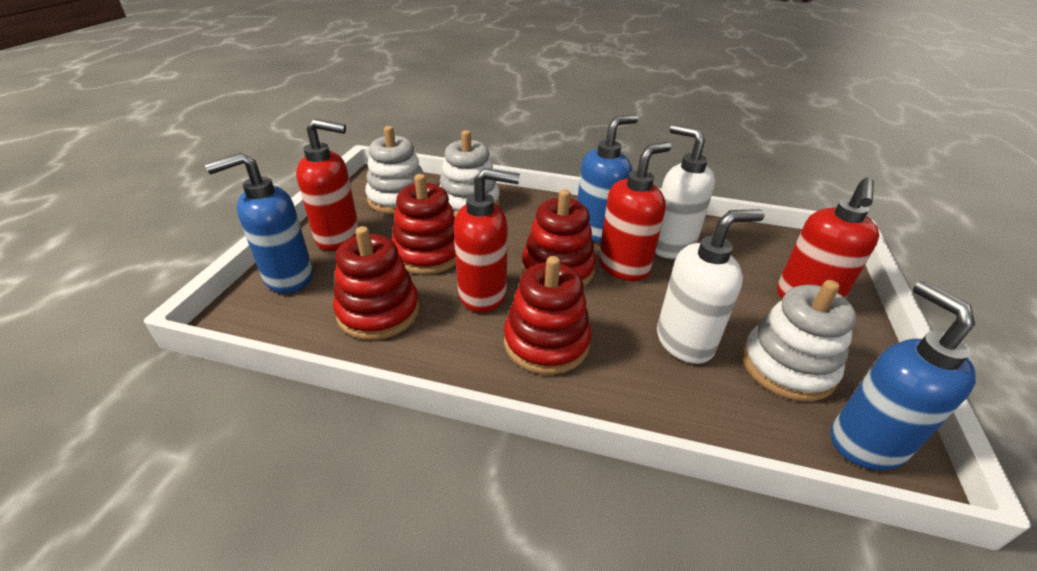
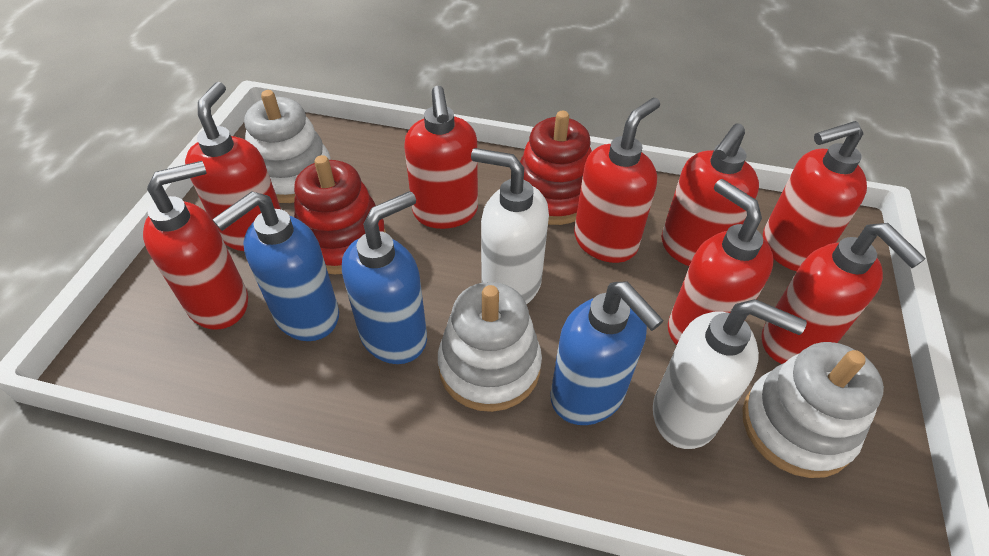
red soap dispenser: 4 -> 8
red stacking toy: 4 -> 2

